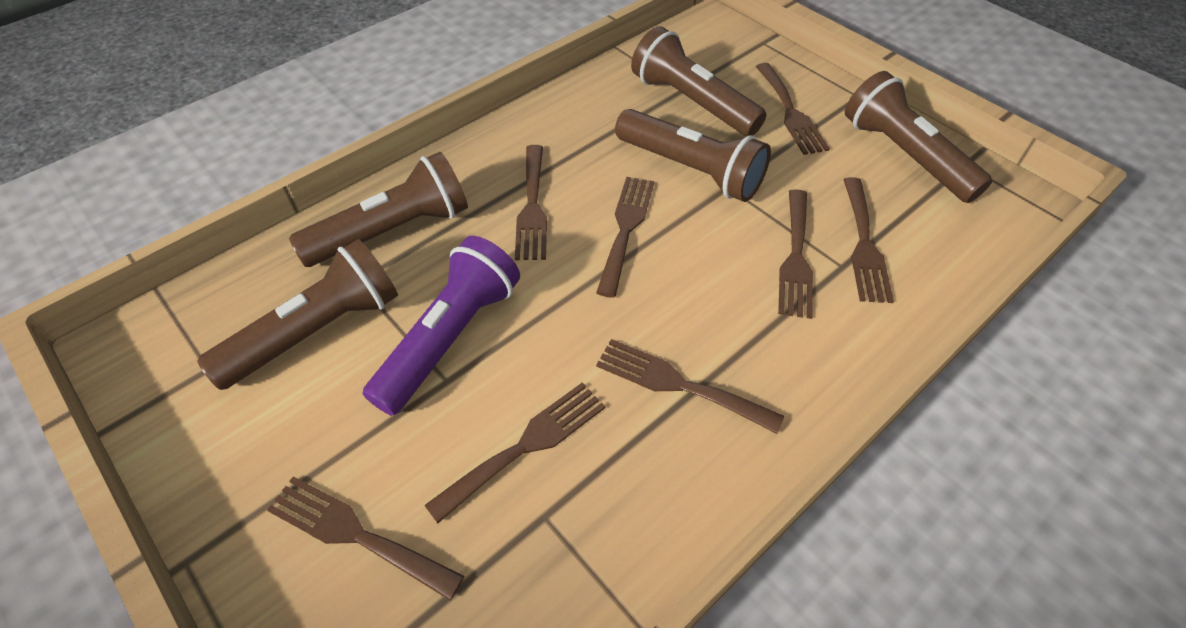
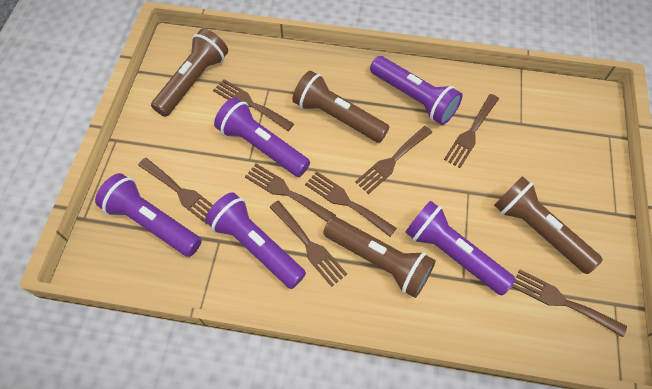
brown flashlight: 5 -> 4
purple flashlight: 1 -> 5

